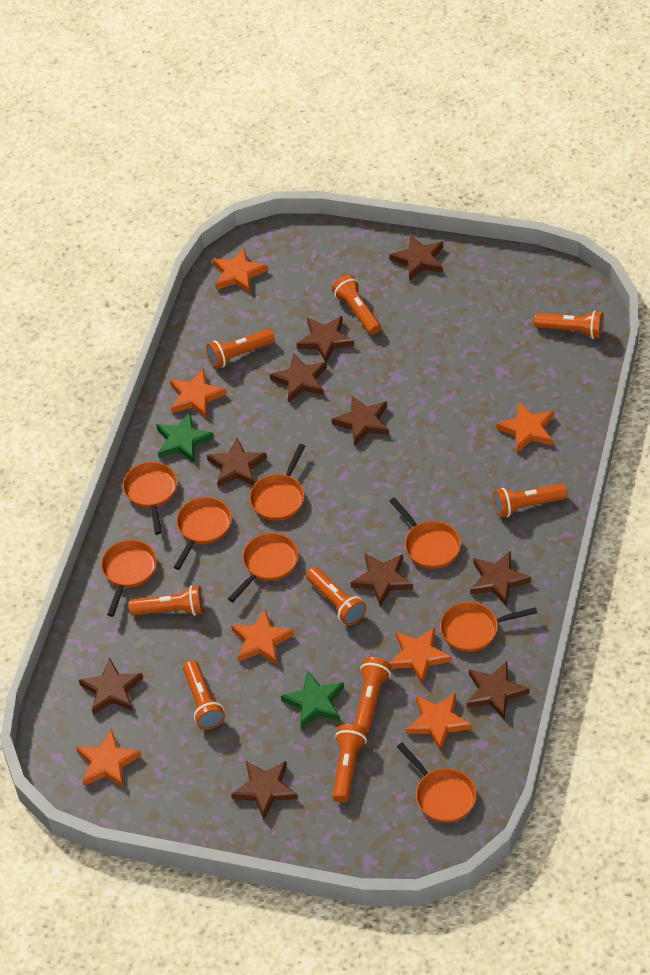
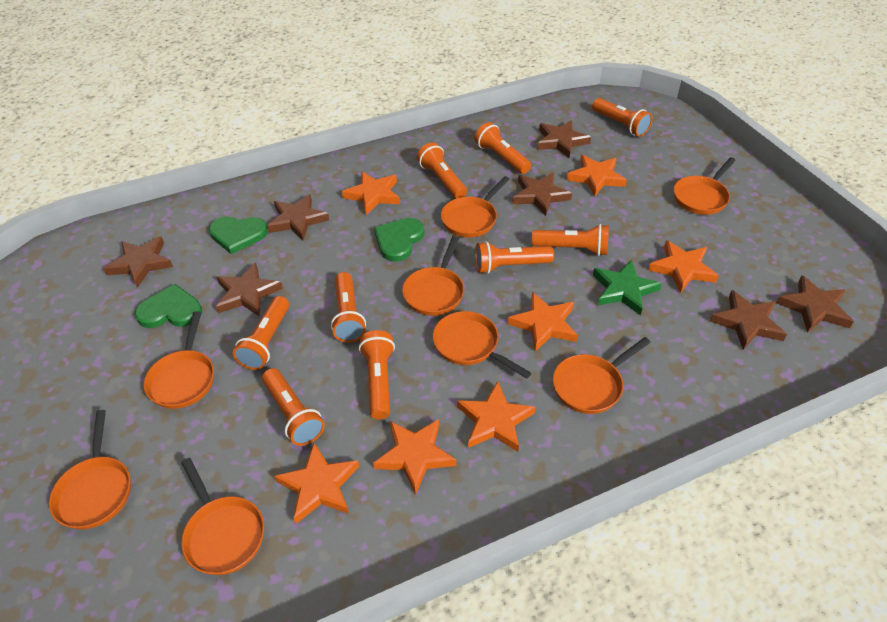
brown star: 10 -> 7
green heart: 0 -> 3
green star: 2 -> 1

